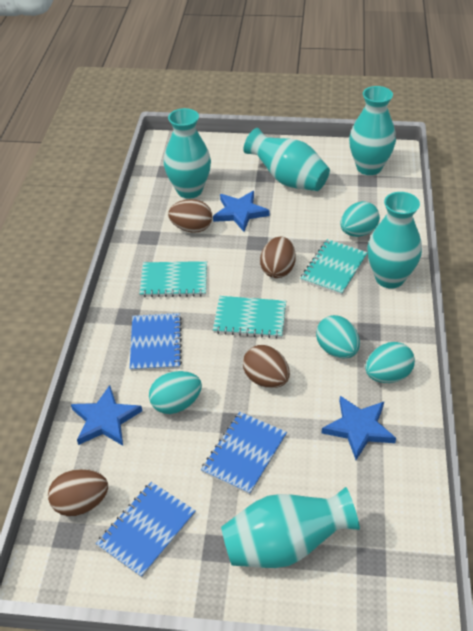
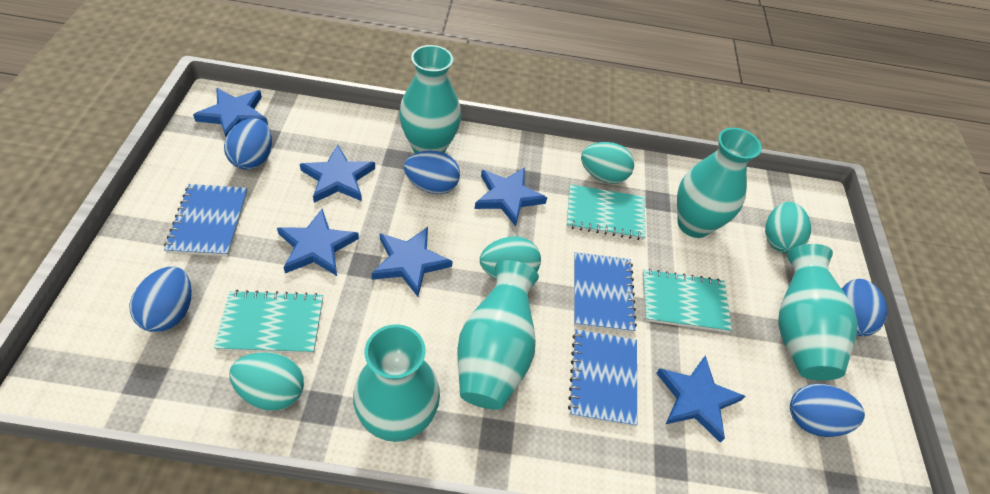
blue egg: 0 -> 5
blue star: 3 -> 6
brown egg: 4 -> 0

